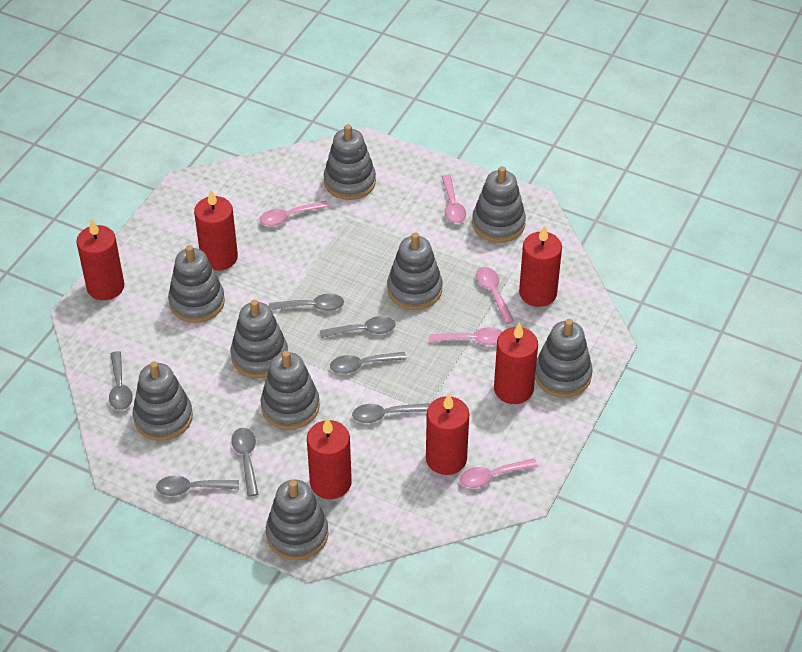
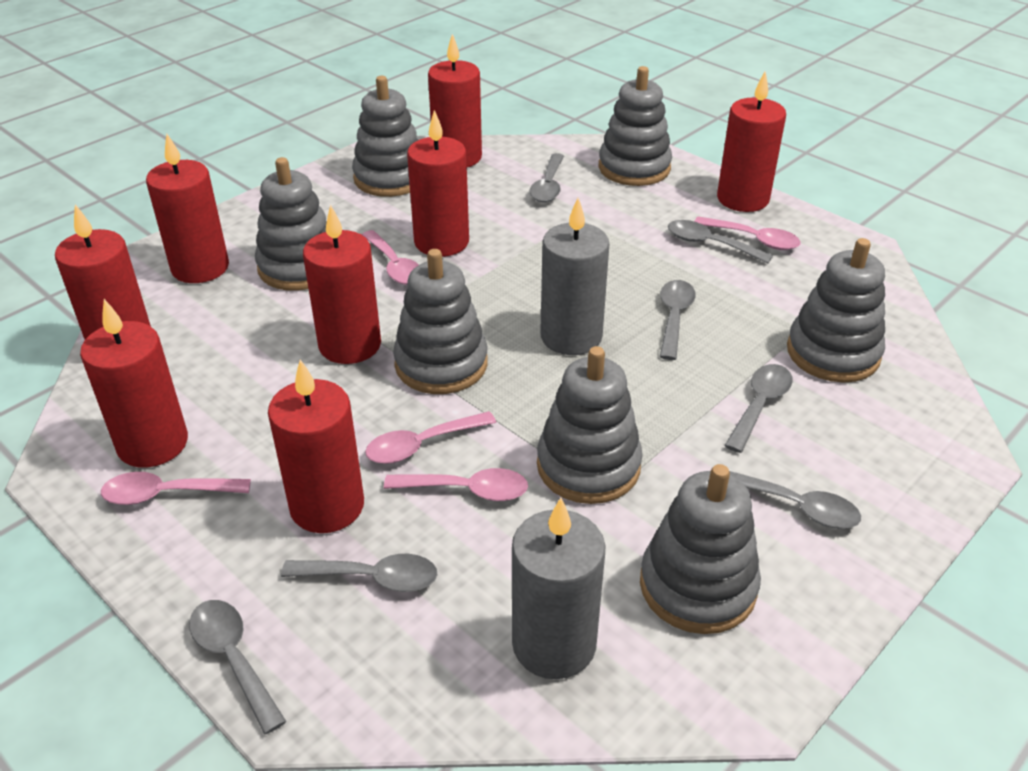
grey candle: 0 -> 2
grey stacking toy: 9 -> 7
red candle: 6 -> 8

